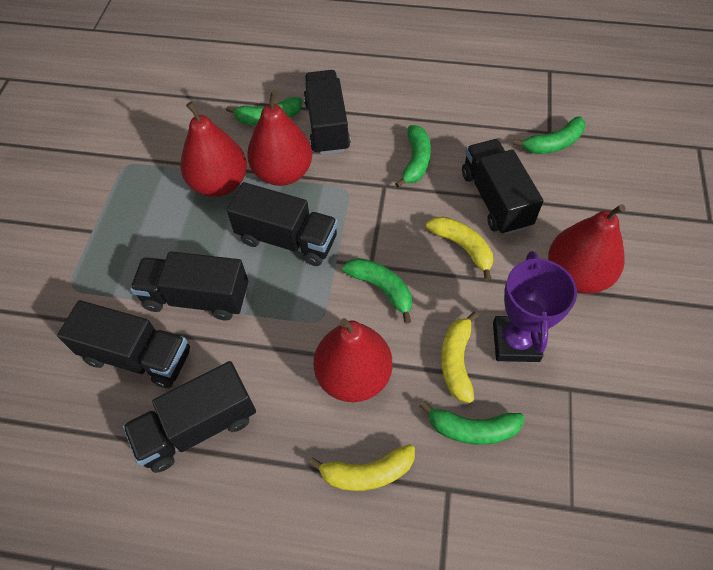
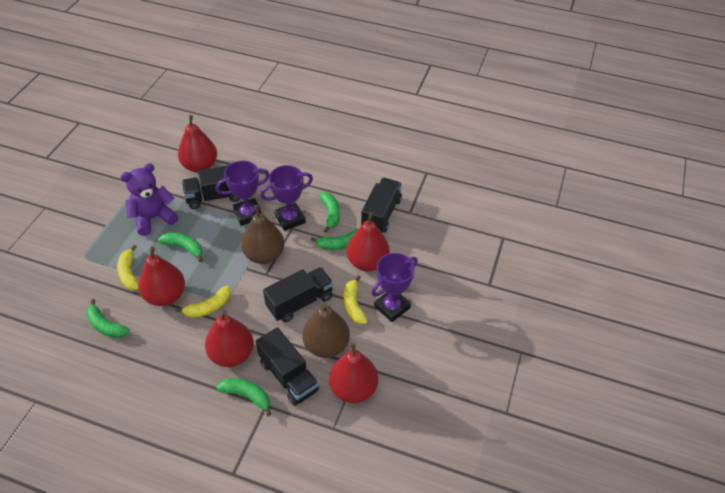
black truck: 6 -> 4
brown pear: 0 -> 2
purple teddy bear: 0 -> 1
purple trophy: 1 -> 3
red pear: 4 -> 5

